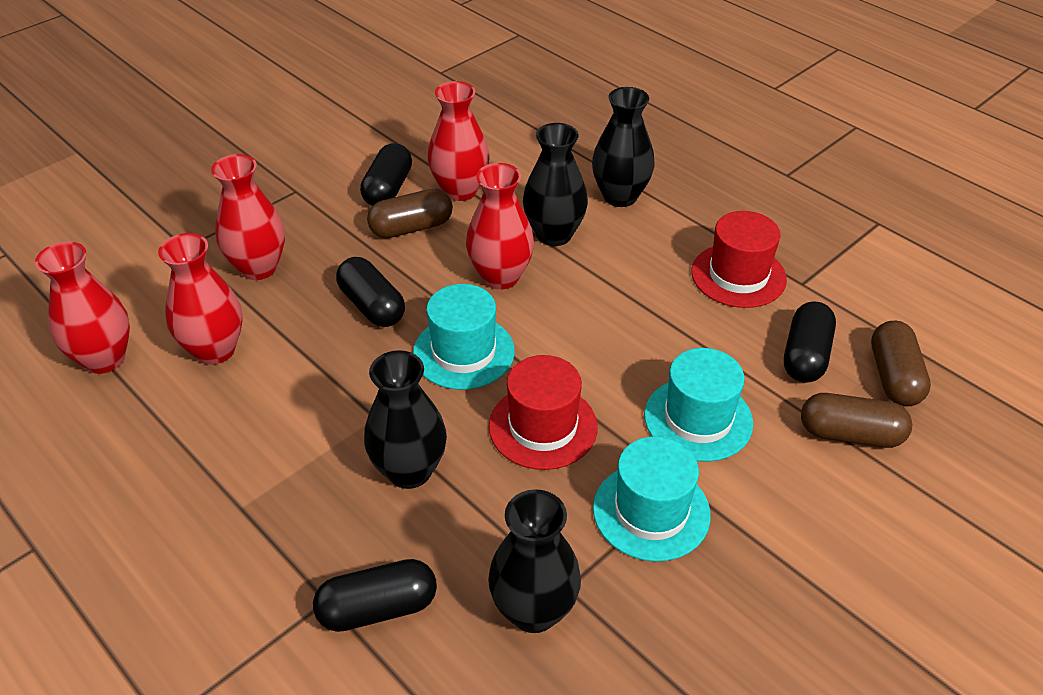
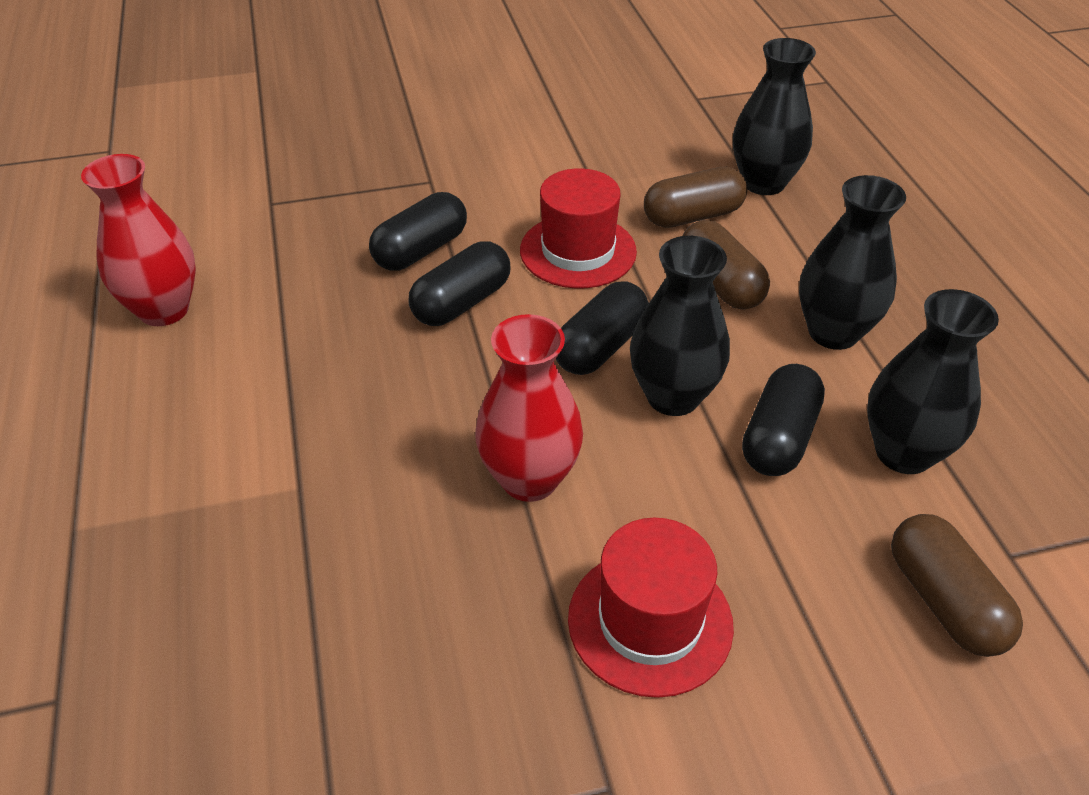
red vase: 5 -> 2
turquoise hat: 3 -> 0

